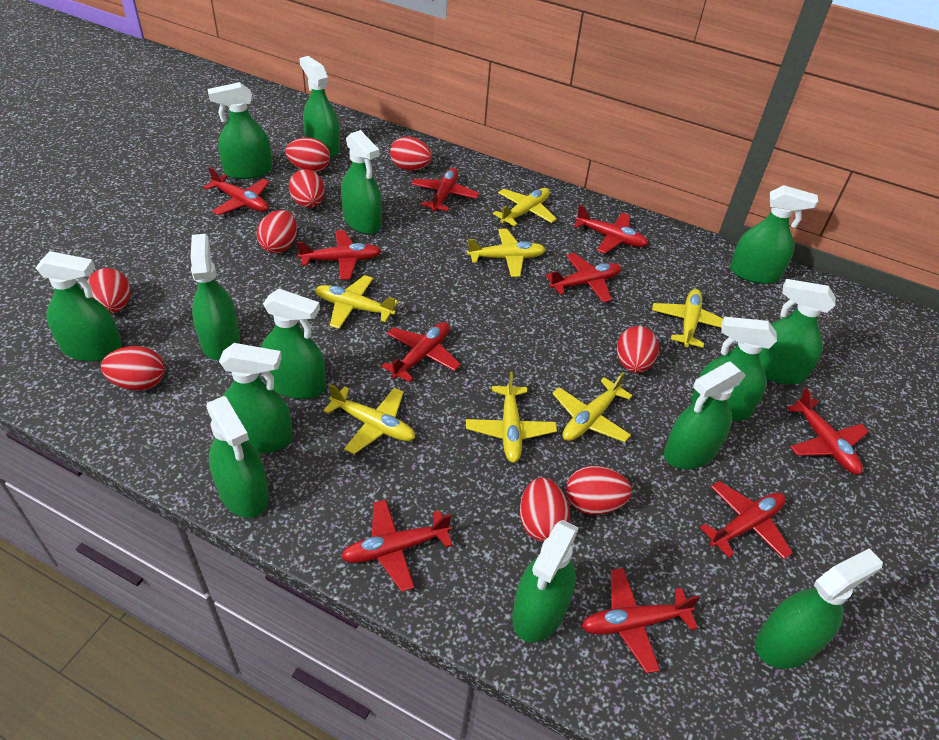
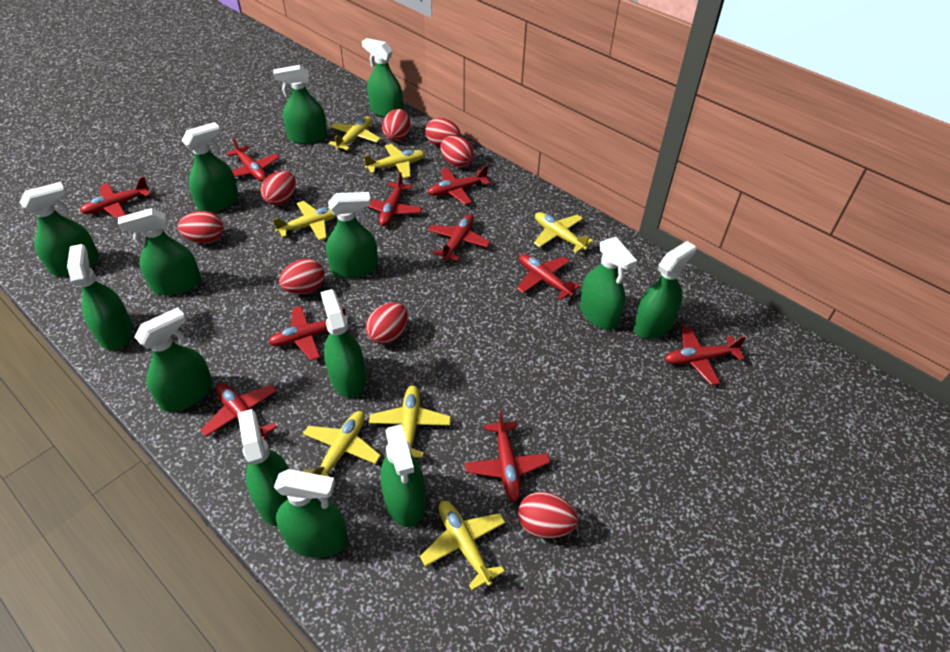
red egg: 9 -> 8

